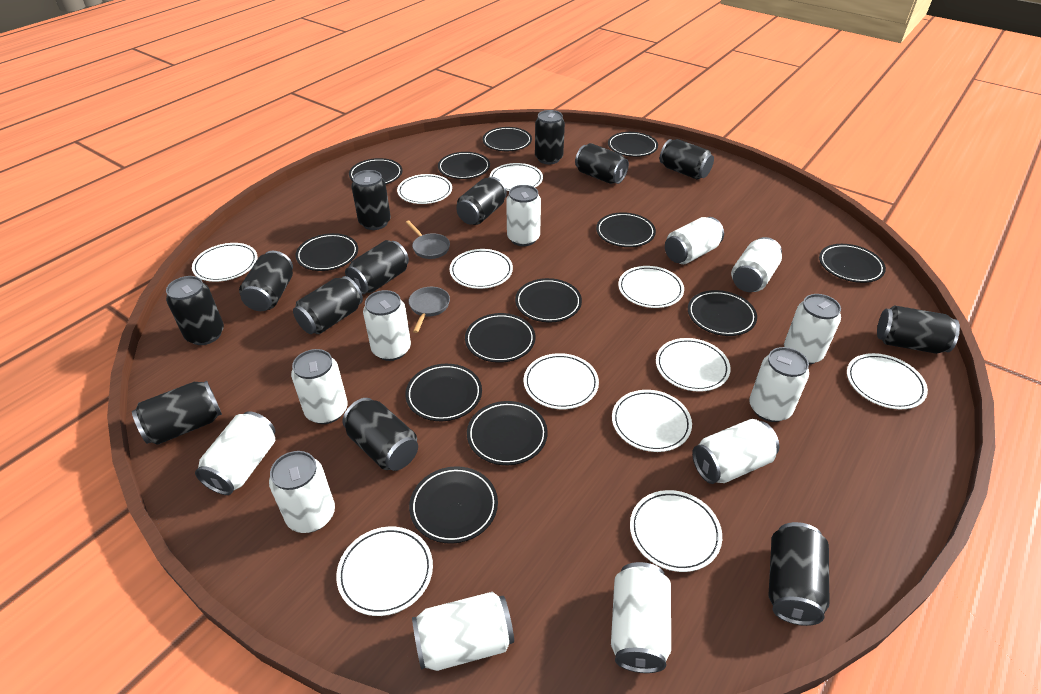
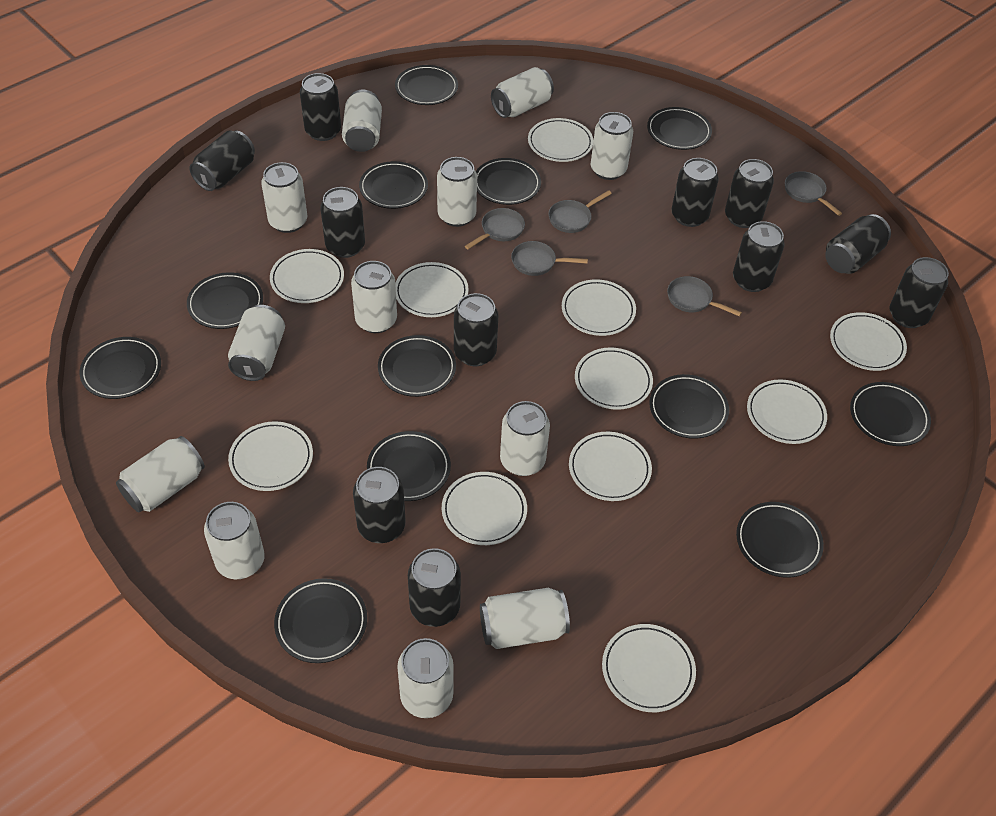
black can: 13 -> 11
black plate: 13 -> 12
grey pan: 2 -> 5

